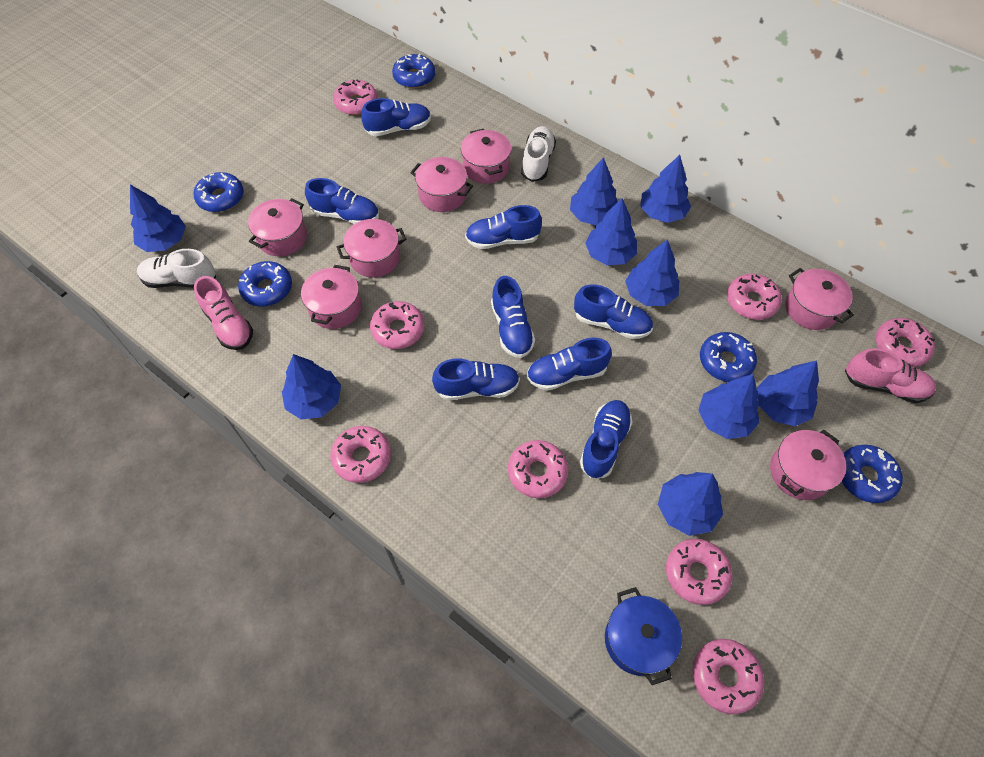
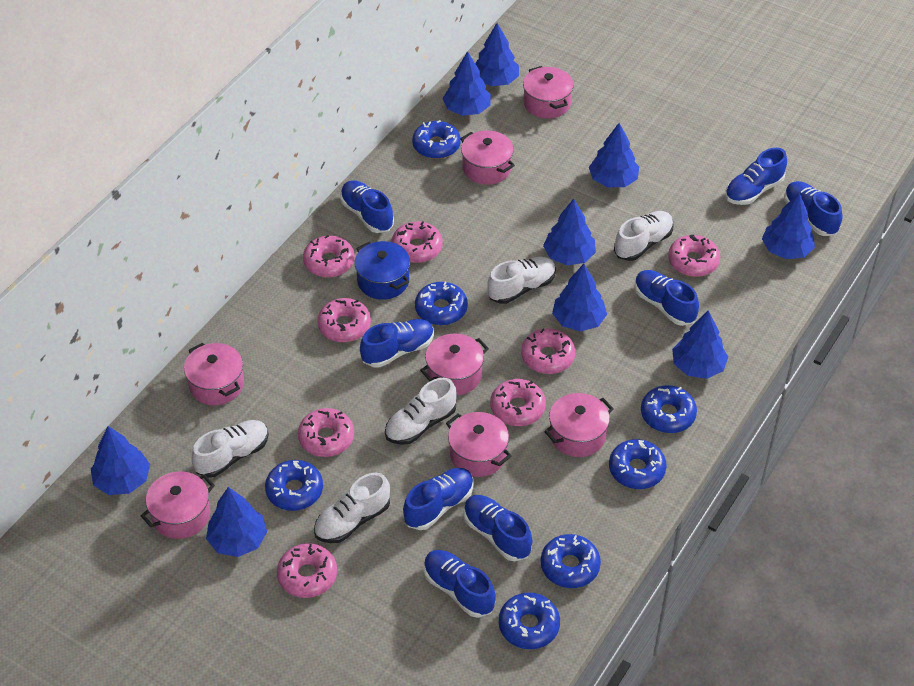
blue donut: 5 -> 7
pink shoe: 2 -> 0
white shoe: 2 -> 5

